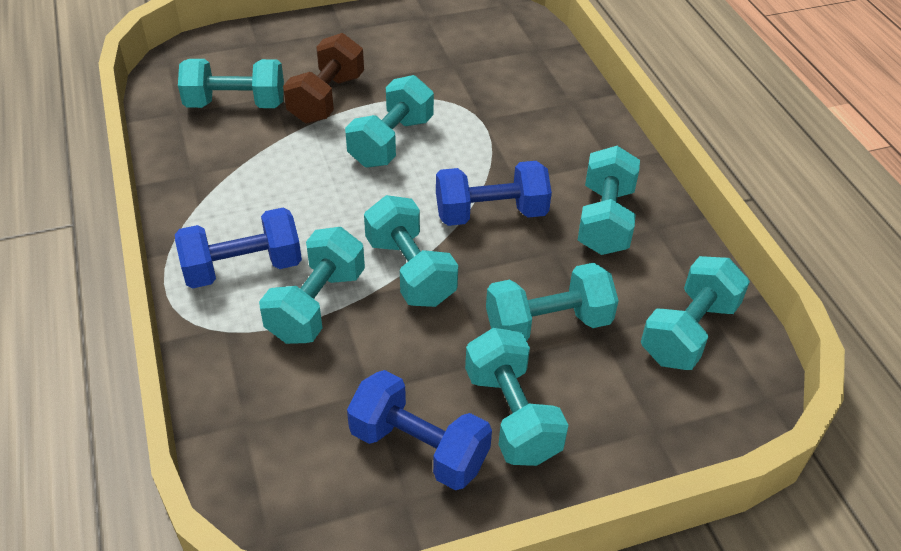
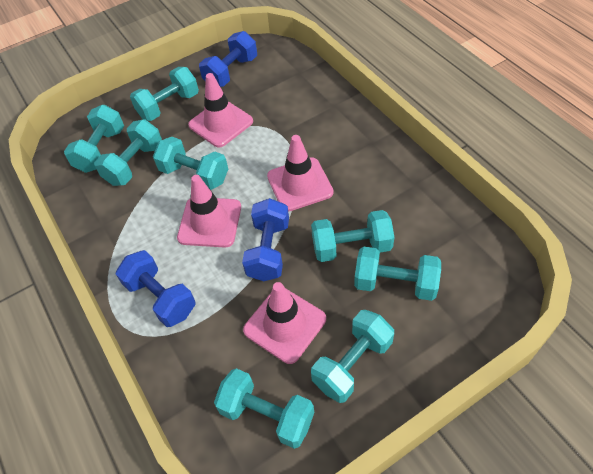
brown dumbbell: 1 -> 0
pink traffic cone: 0 -> 4

